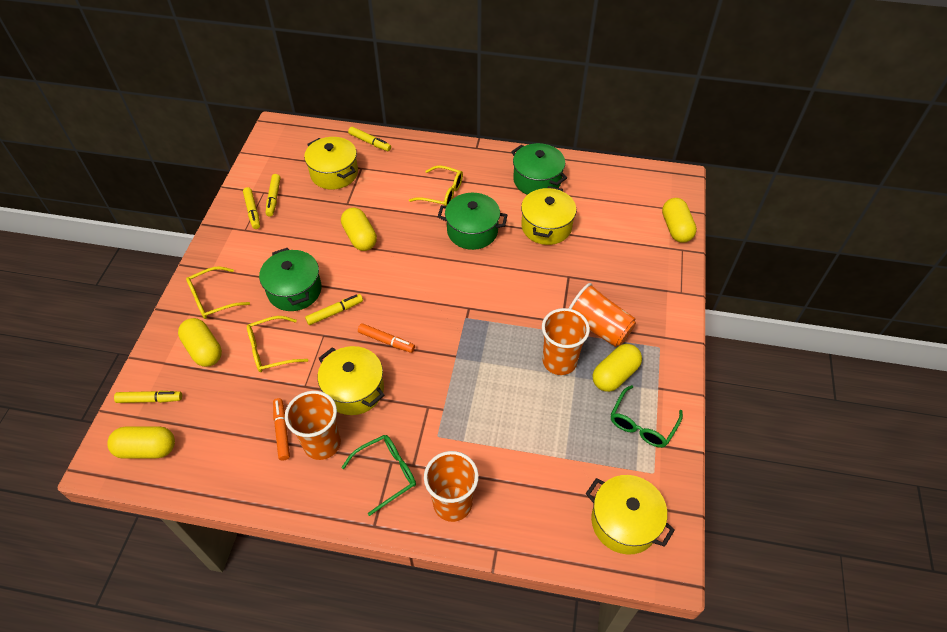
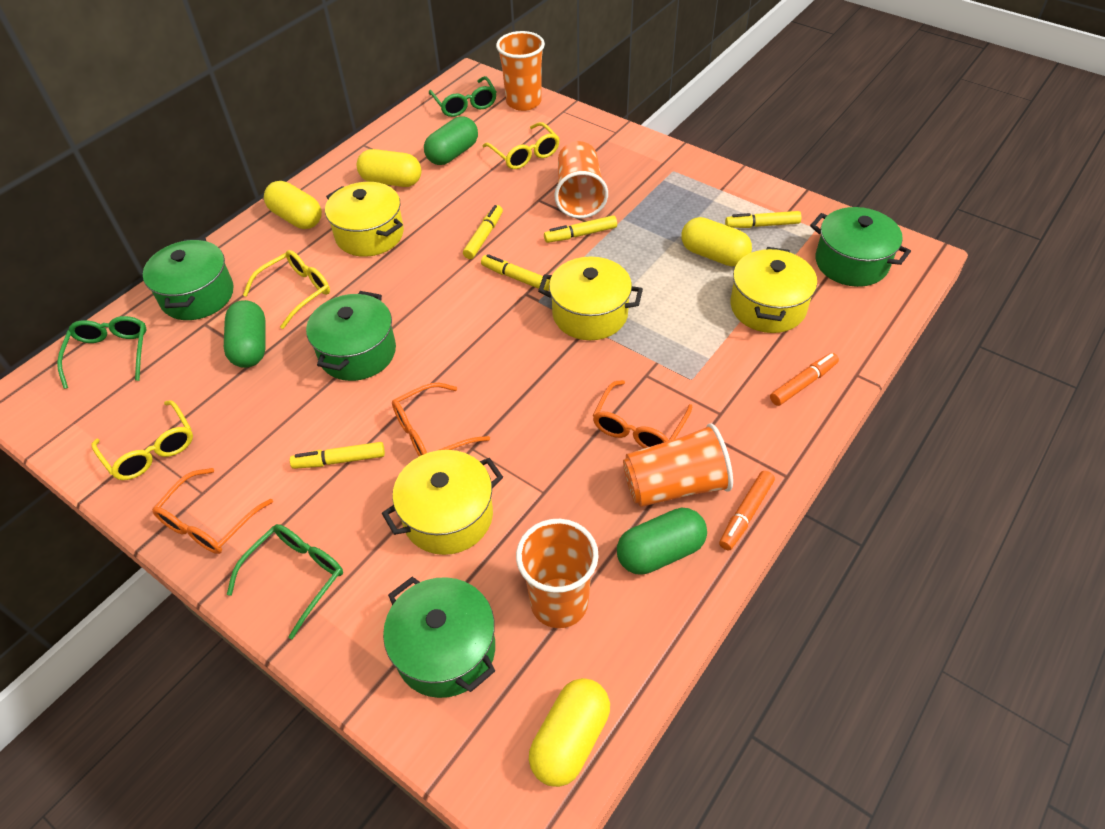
green capsule: 0 -> 3
green glasses: 2 -> 3
green pot: 3 -> 4
orange glasses: 0 -> 3
yellow capsule: 5 -> 4

